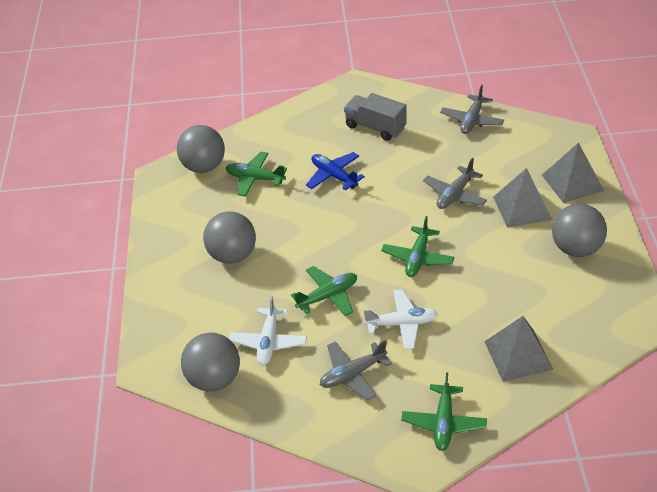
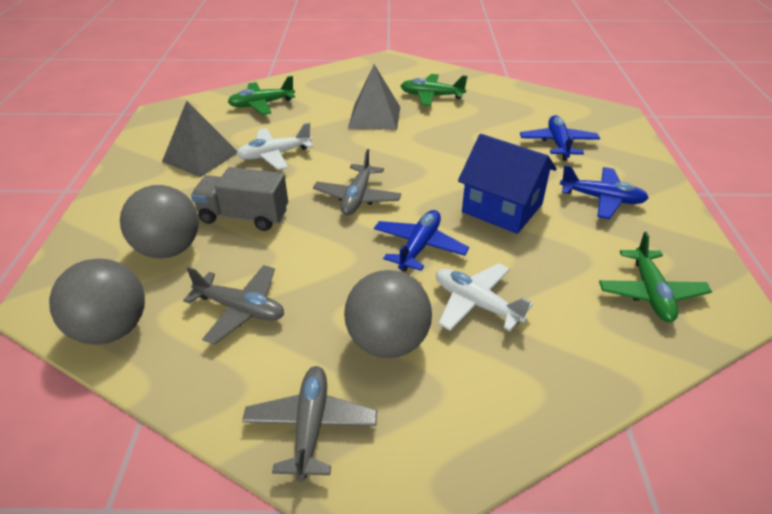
blue house: 0 -> 1
blue plane: 1 -> 3
green plane: 4 -> 3
grey ball: 4 -> 3
grey pyramid: 3 -> 2

